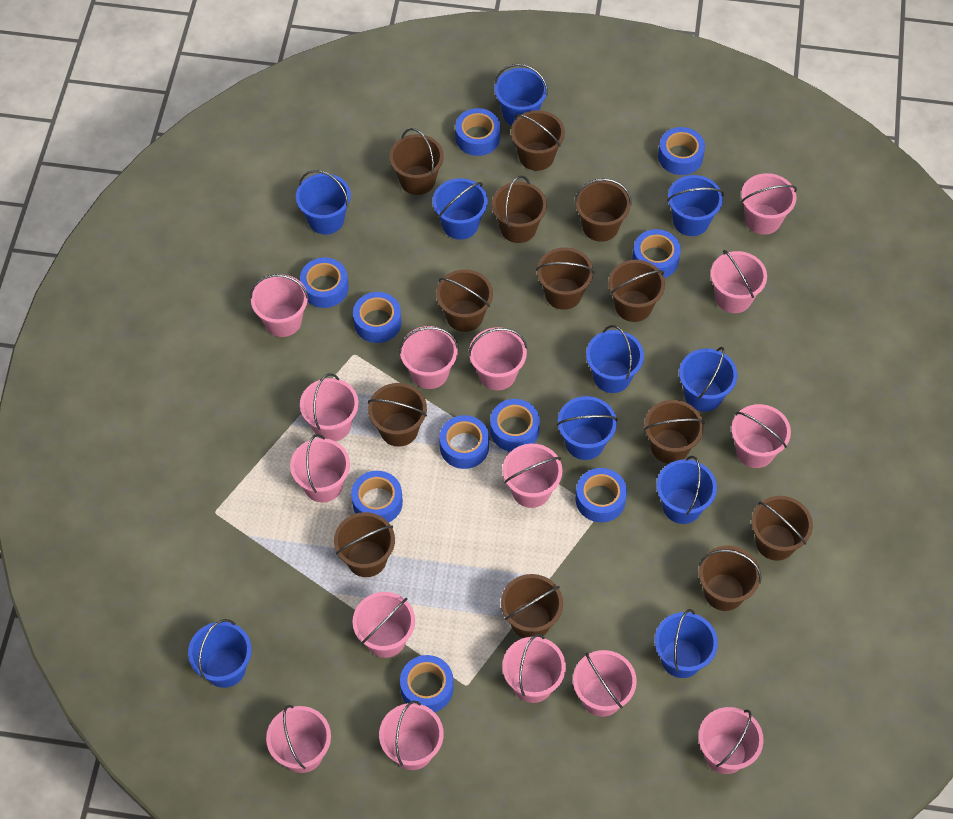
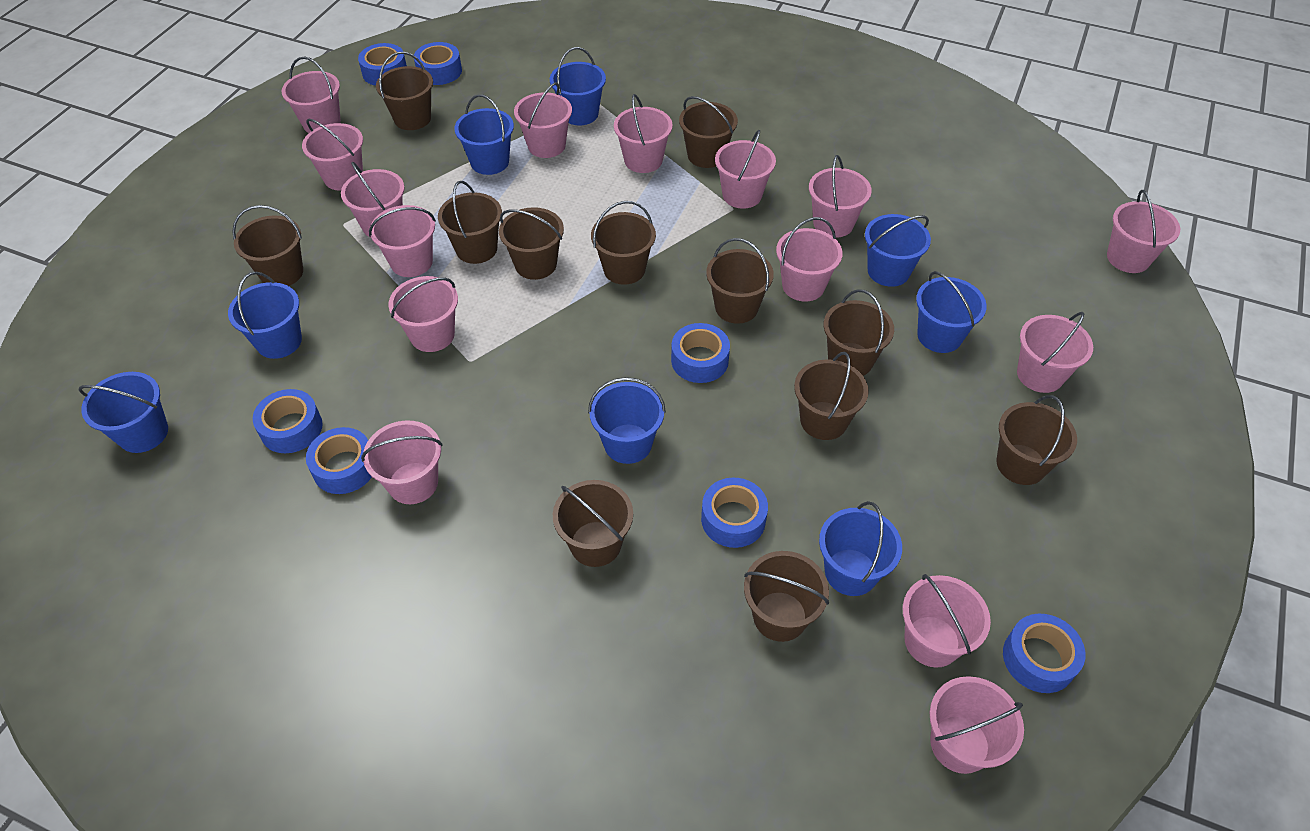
blue bucket: 10 -> 8
blue tape: 10 -> 7
brown bucket: 13 -> 12

